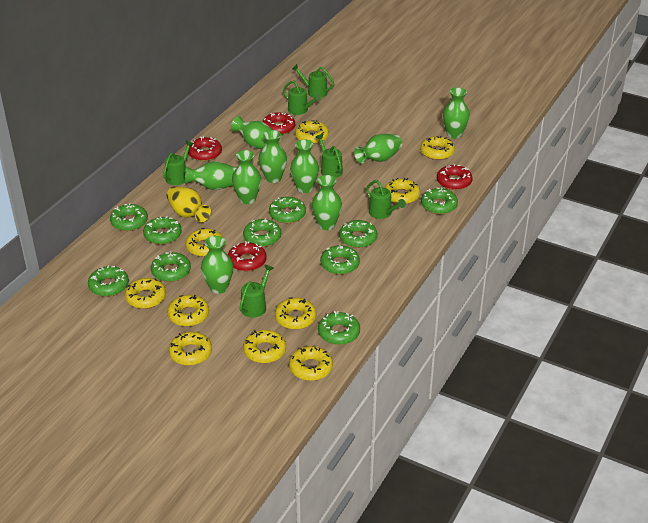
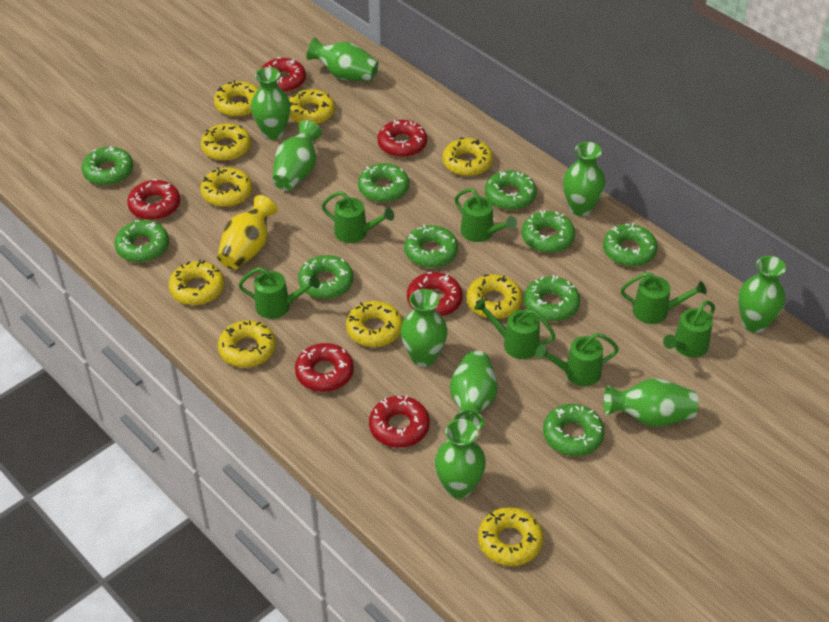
green watering can: 6 -> 7
red donut: 4 -> 6

